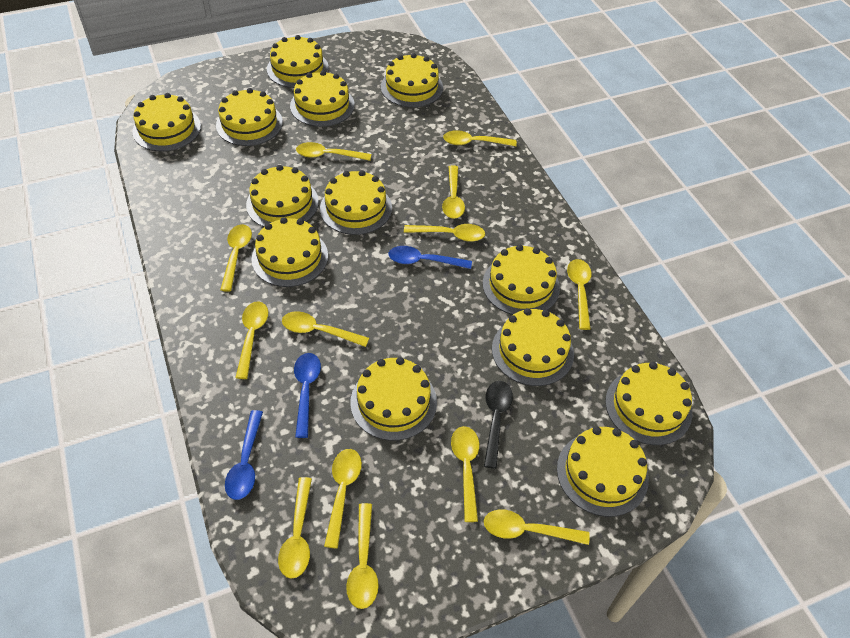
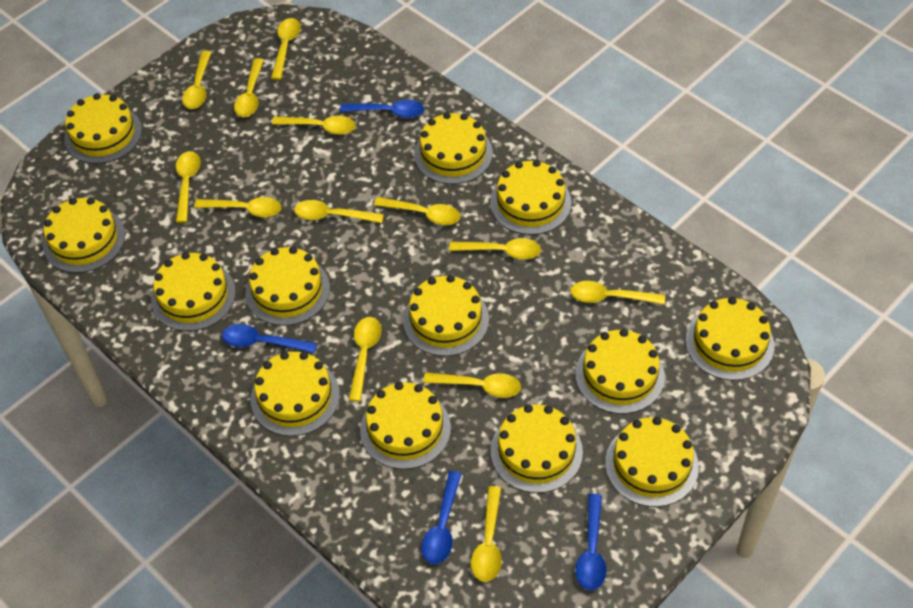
black spoon: 1 -> 0
blue spoon: 3 -> 4

